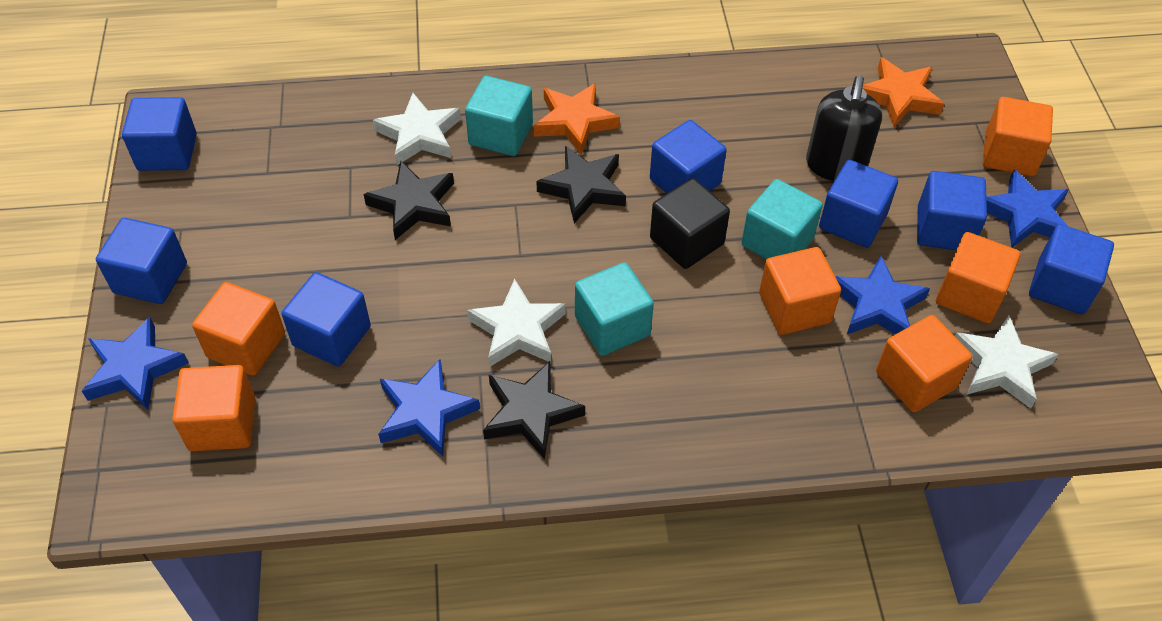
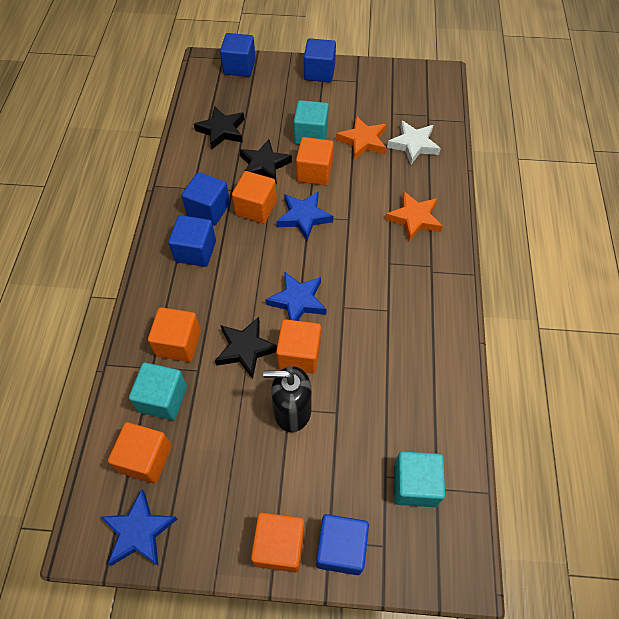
black cube: 1 -> 0
blue cube: 7 -> 5
blue star: 4 -> 3
white star: 3 -> 1

